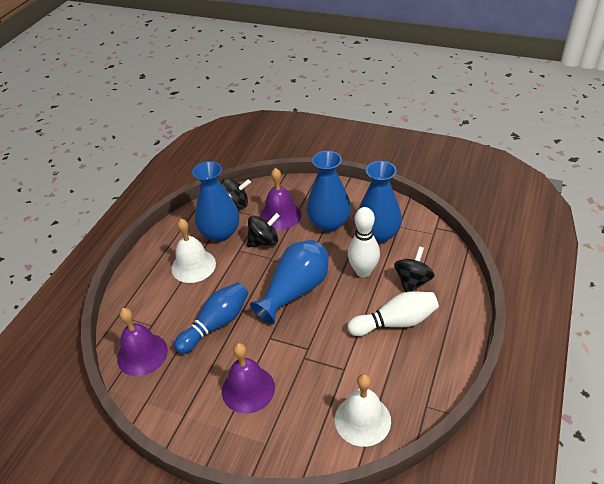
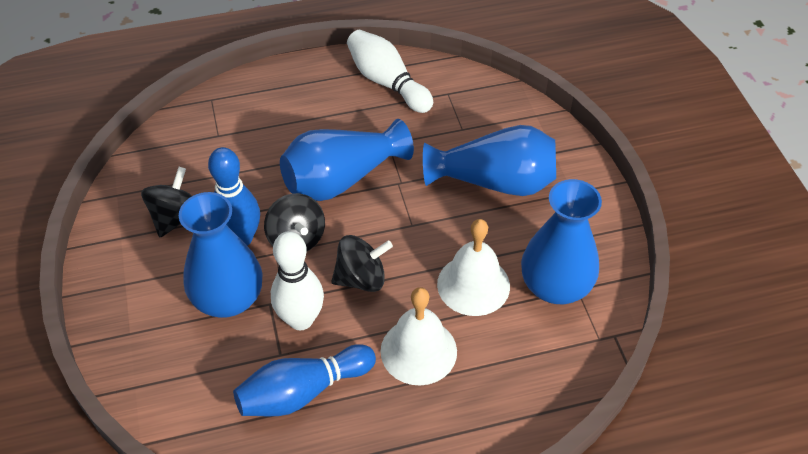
blue bowling pin: 1 -> 2
purple bell: 3 -> 0

